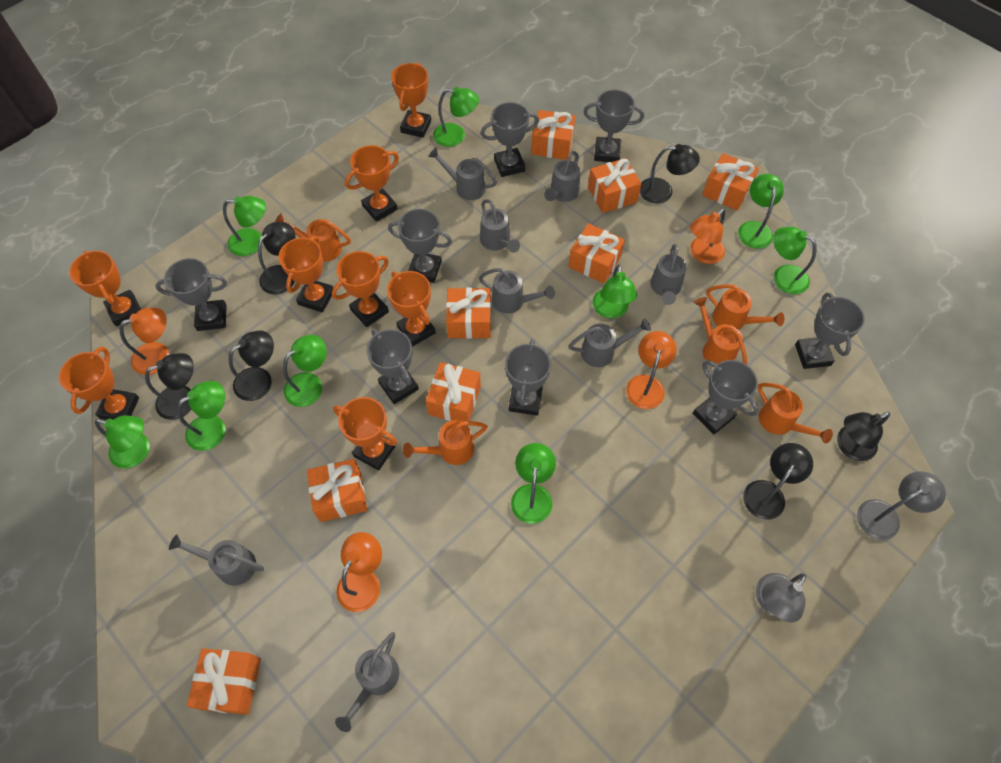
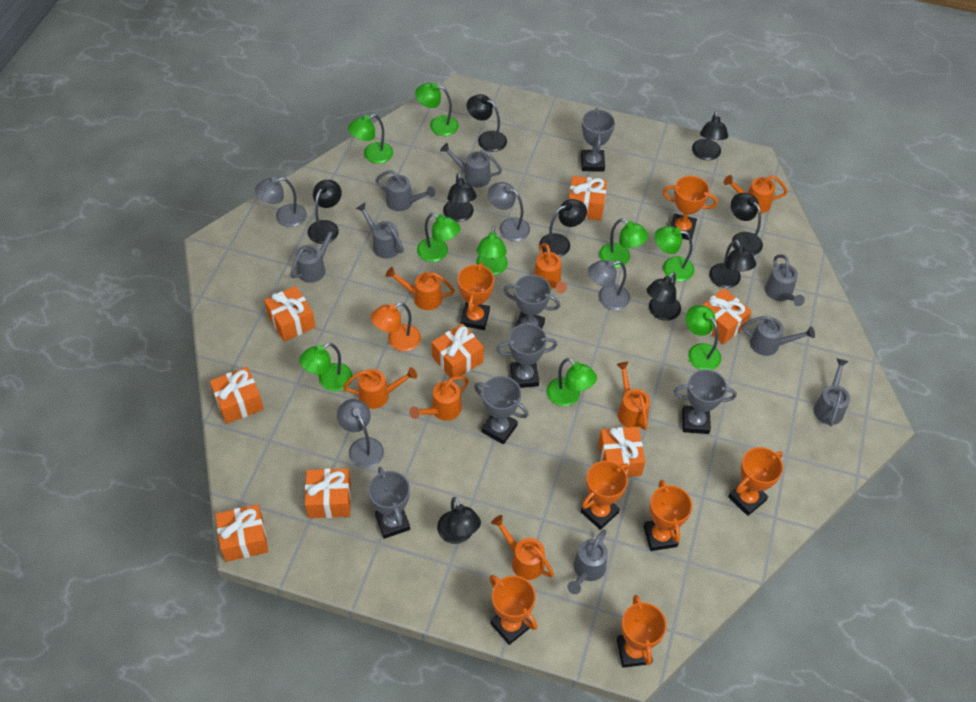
black lamp: 6 -> 9
grey lamp: 2 -> 4
grey trophy: 8 -> 6
orange lamp: 4 -> 1
orange trophy: 8 -> 7
orange watering can: 5 -> 7

